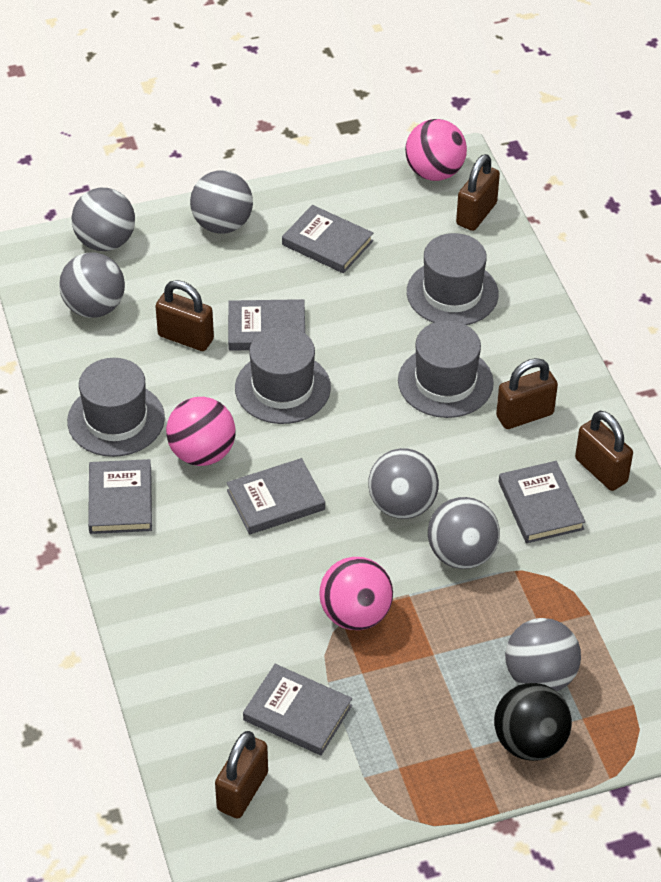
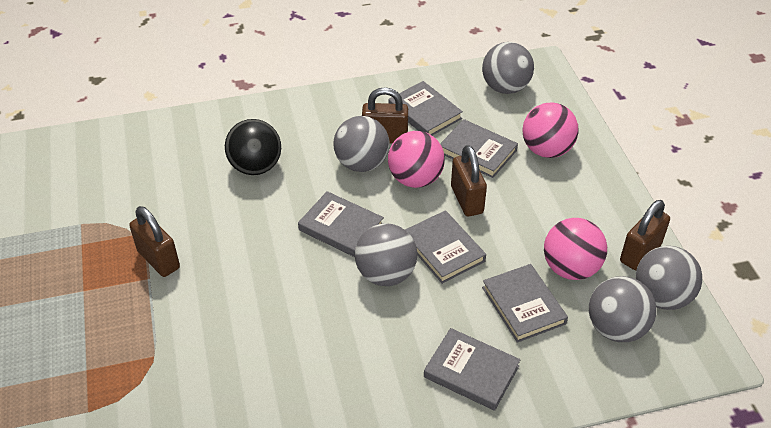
brown padlock: 5 -> 4
grey ball: 6 -> 5
grey hat: 4 -> 0

